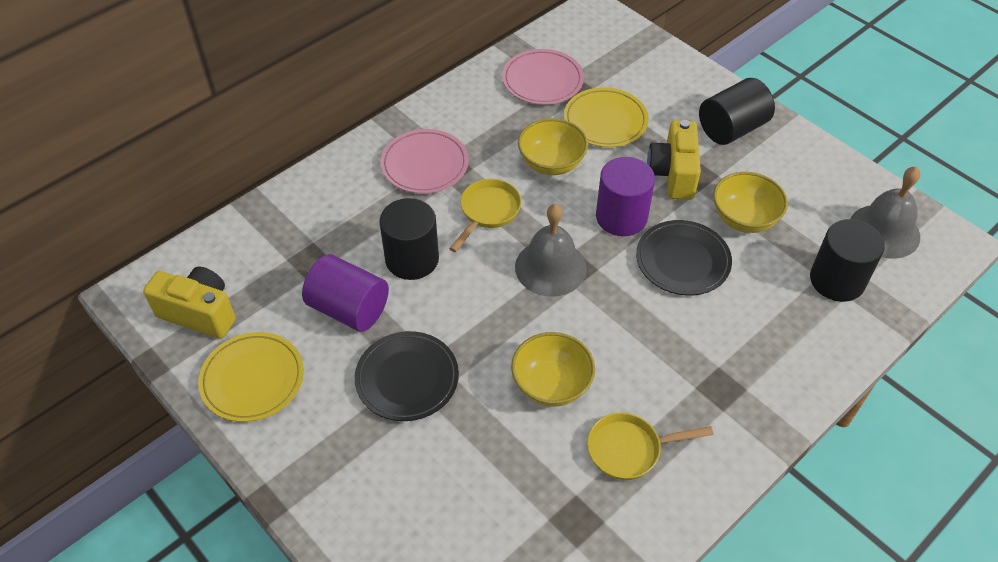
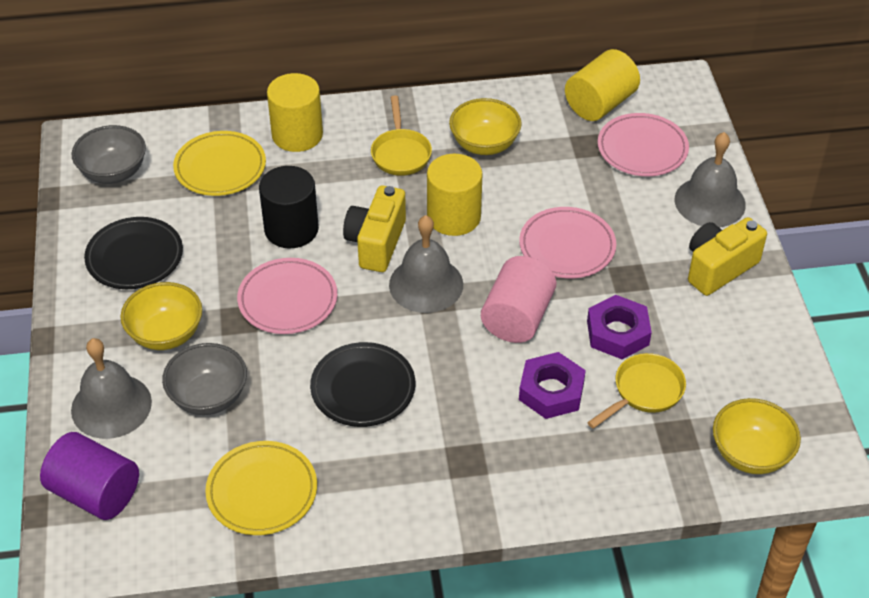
black cylinder: 3 -> 1
grey bell: 2 -> 3
grey bowl: 0 -> 2
pink cylinder: 0 -> 1
pink plate: 2 -> 3
purple cylinder: 2 -> 1
purple nut: 0 -> 2
yellow cylinder: 0 -> 3

